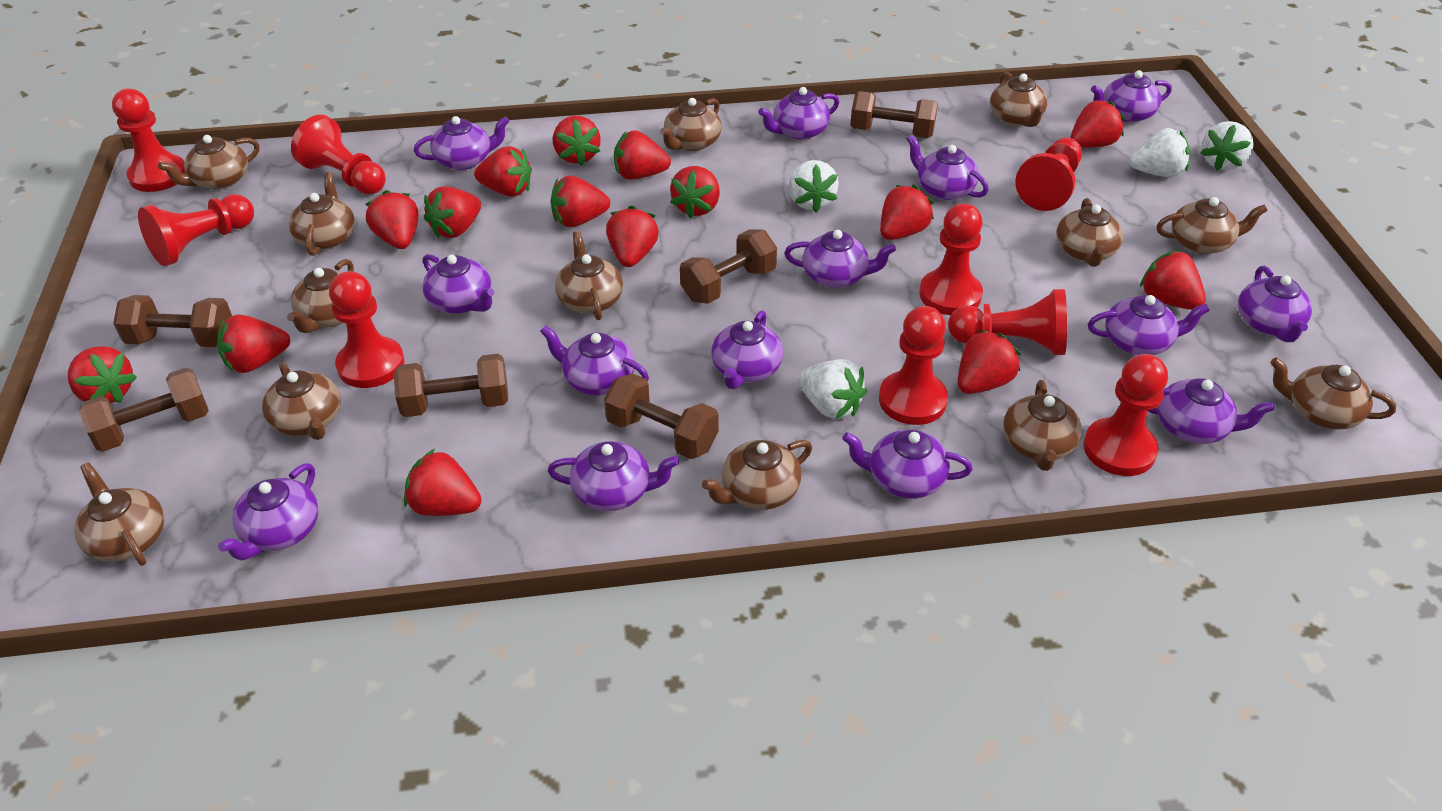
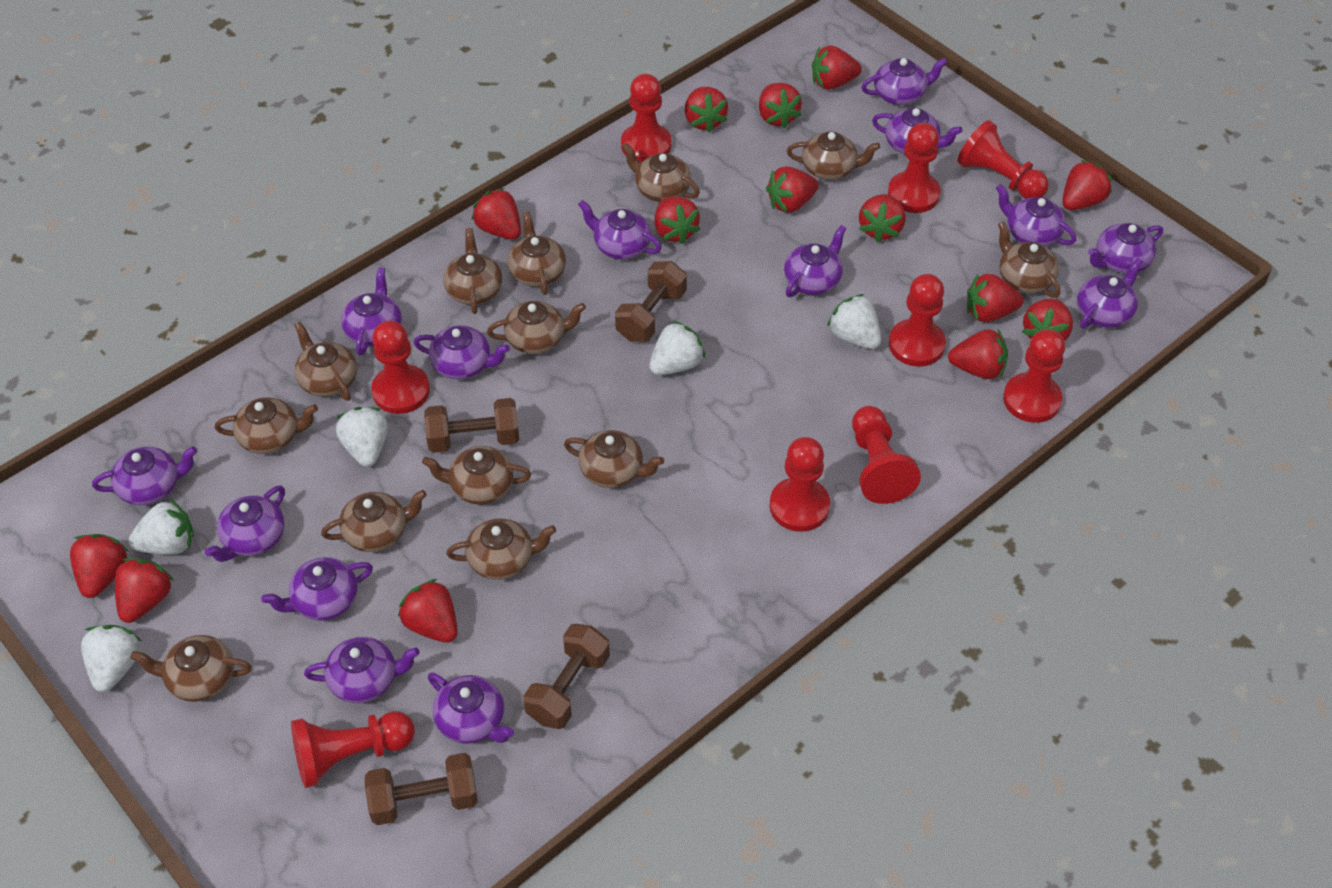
brown dumbbell: 6 -> 4
red strawberry: 15 -> 14
white strawberry: 4 -> 5

